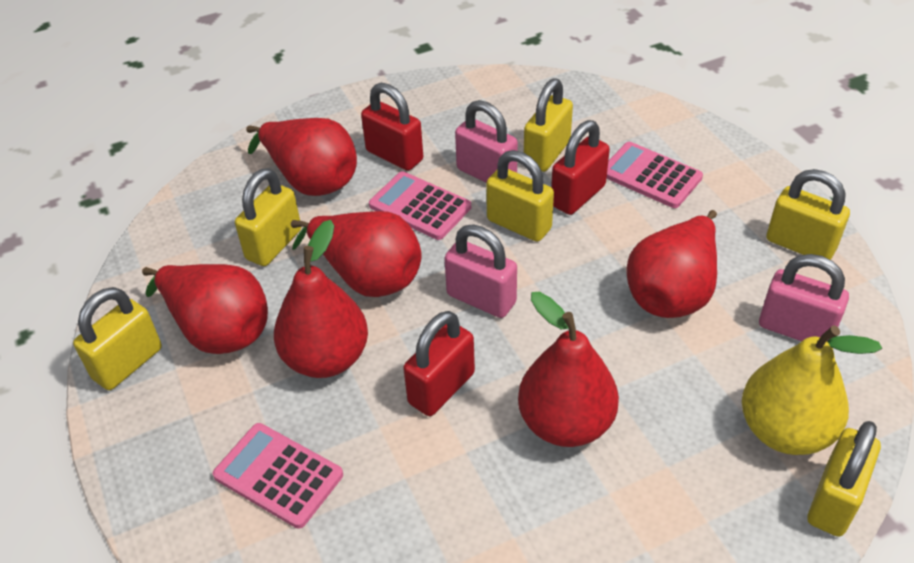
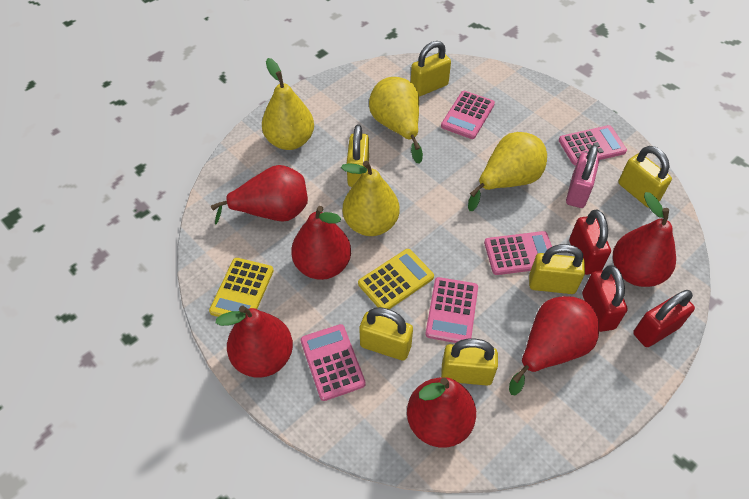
pink calculator: 3 -> 5
pink padlock: 3 -> 1
yellow calculator: 0 -> 2
yellow pear: 1 -> 4

